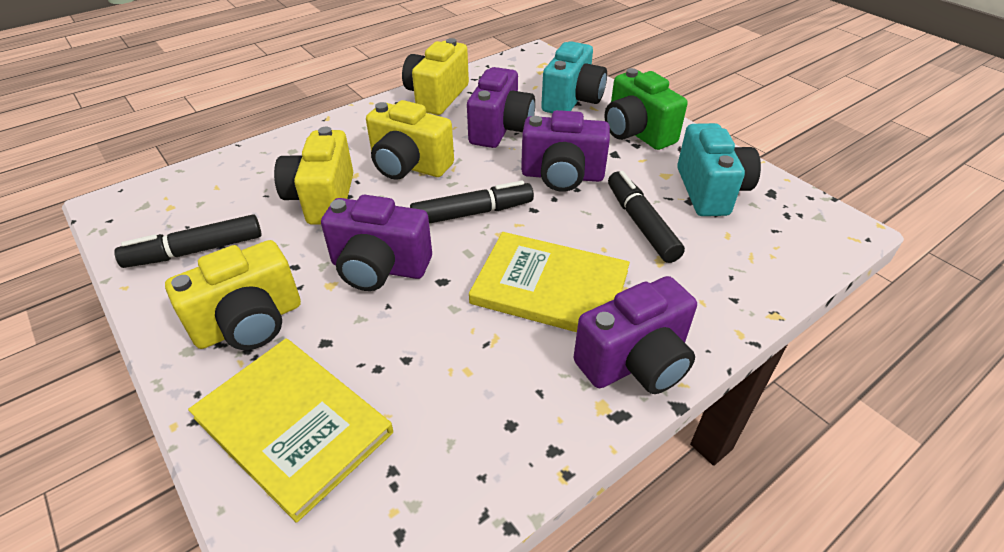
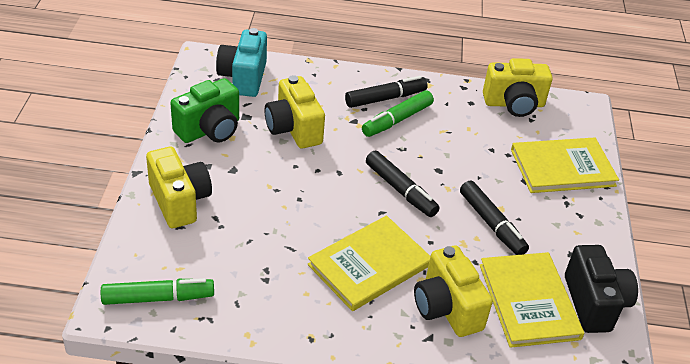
black camera: 0 -> 1
green marker: 0 -> 2
purple camera: 4 -> 0
turquoise camera: 2 -> 1
yellow book: 2 -> 3

